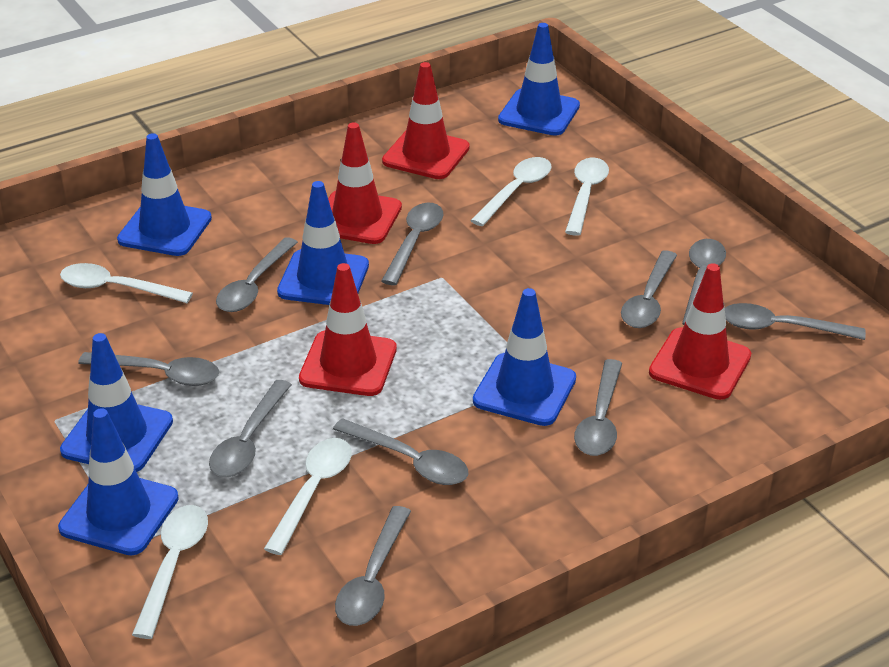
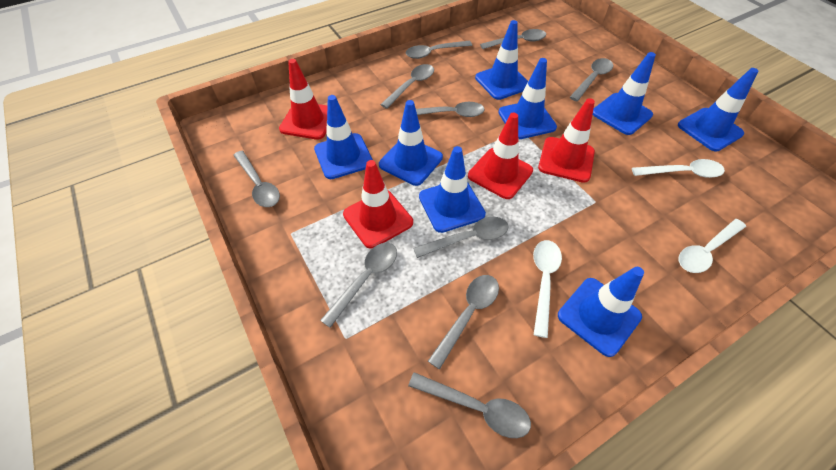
blue traffic cone: 6 -> 8
white spoon: 5 -> 3

